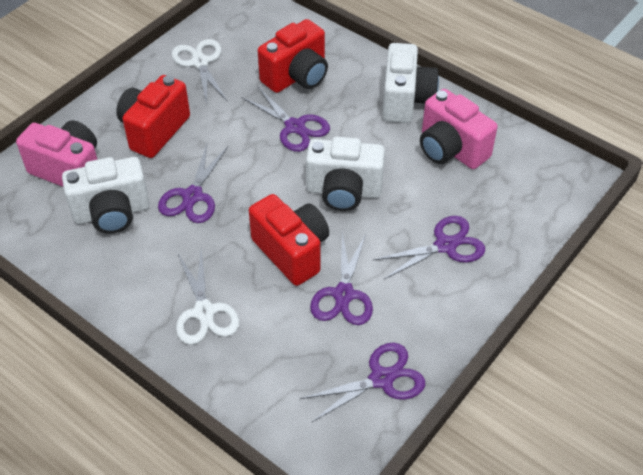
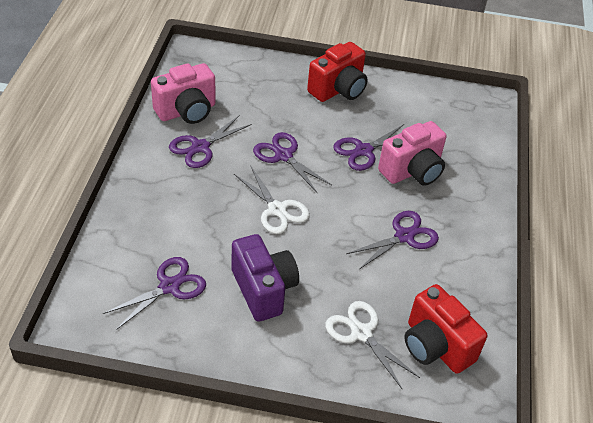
purple camera: 0 -> 1
red camera: 3 -> 2
white camera: 3 -> 0

